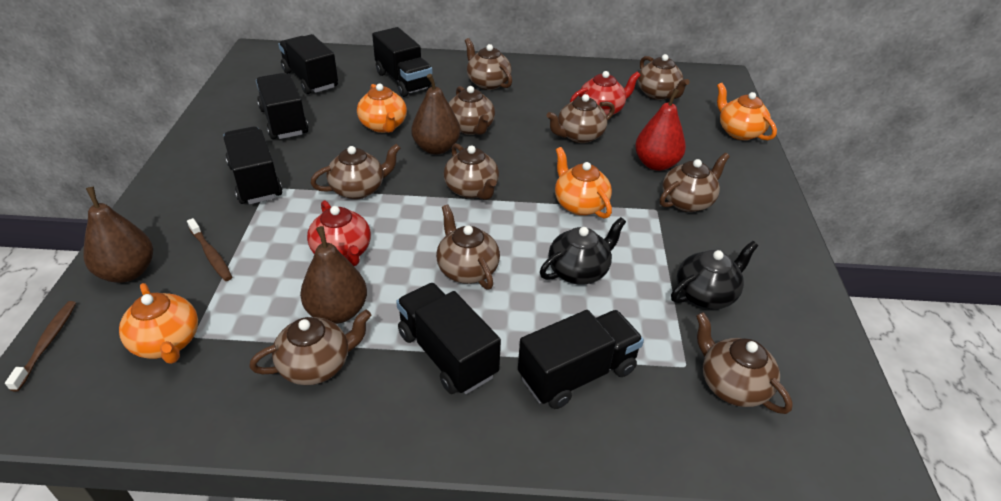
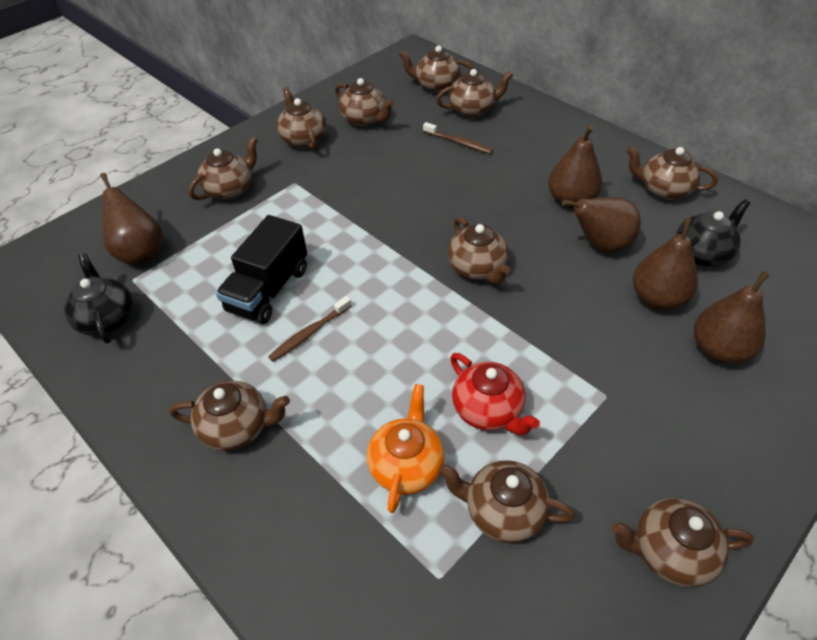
black truck: 6 -> 1
brown pear: 3 -> 5
orange teapot: 4 -> 1
red pear: 1 -> 0
red teapot: 2 -> 1

